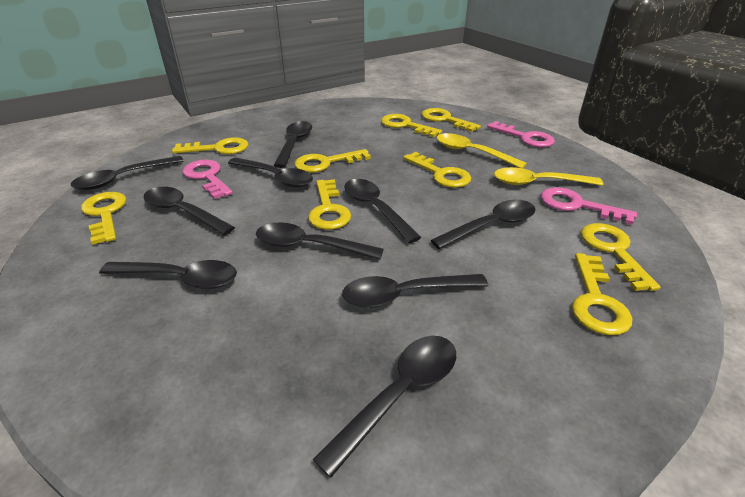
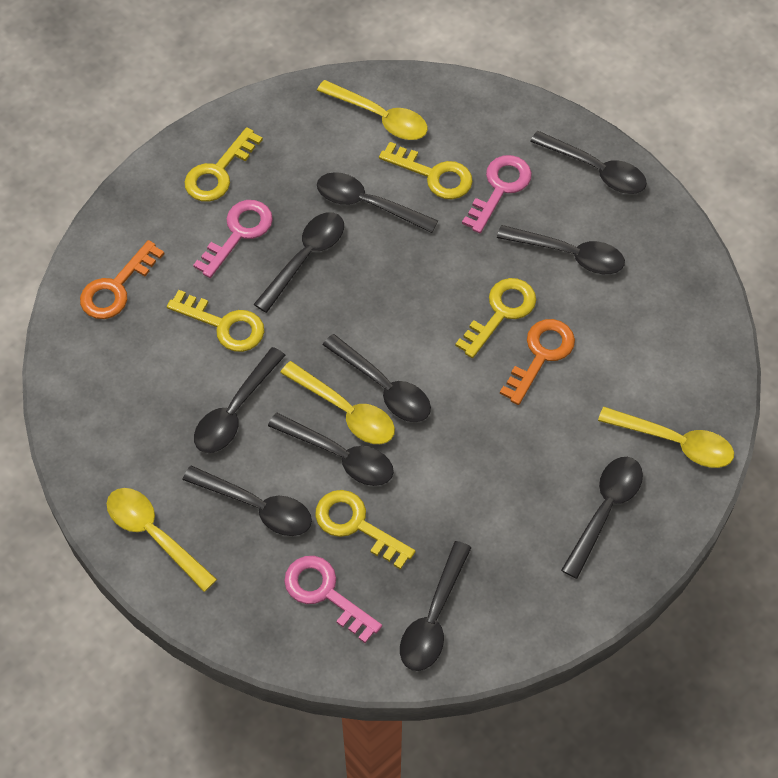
orange key: 0 -> 2
yellow key: 9 -> 5
yellow spoon: 2 -> 4

